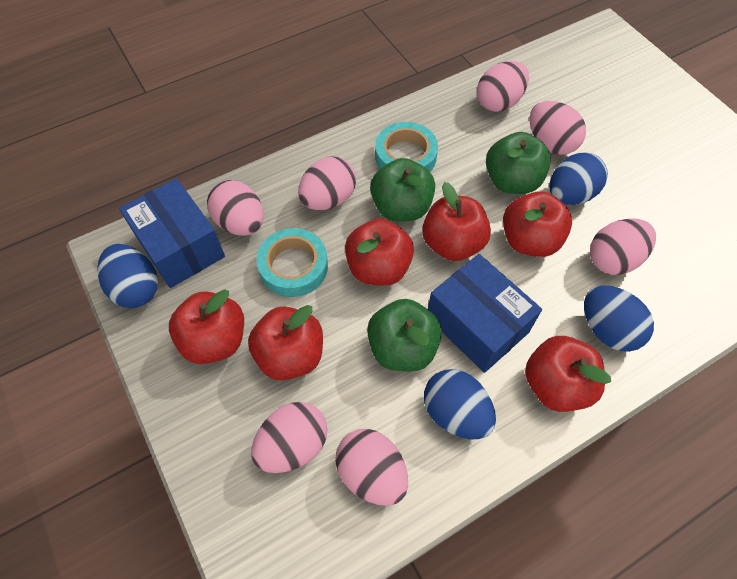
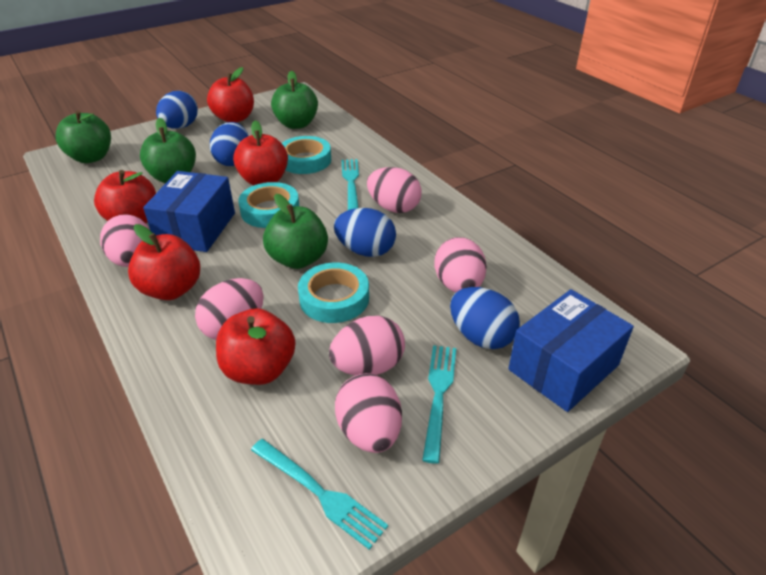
green apple: 3 -> 4
pink egg: 7 -> 6
red apple: 6 -> 5
turquoise fork: 0 -> 3
turquoise tape: 2 -> 3

